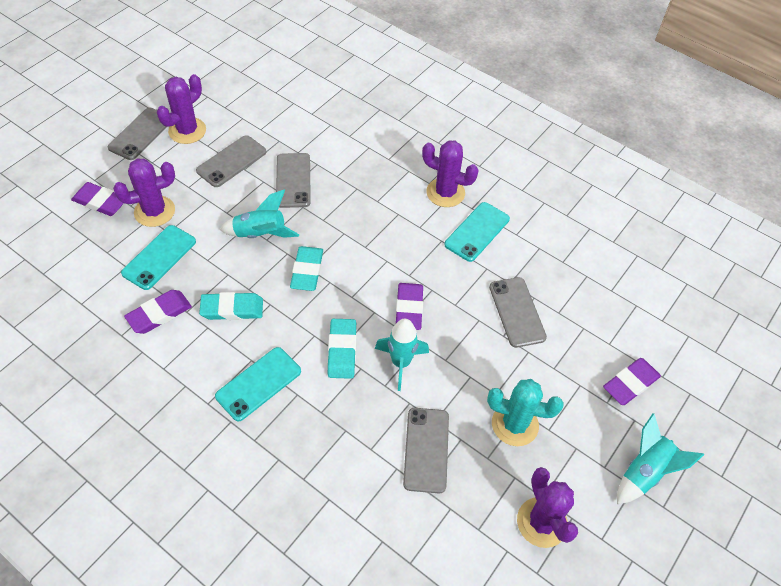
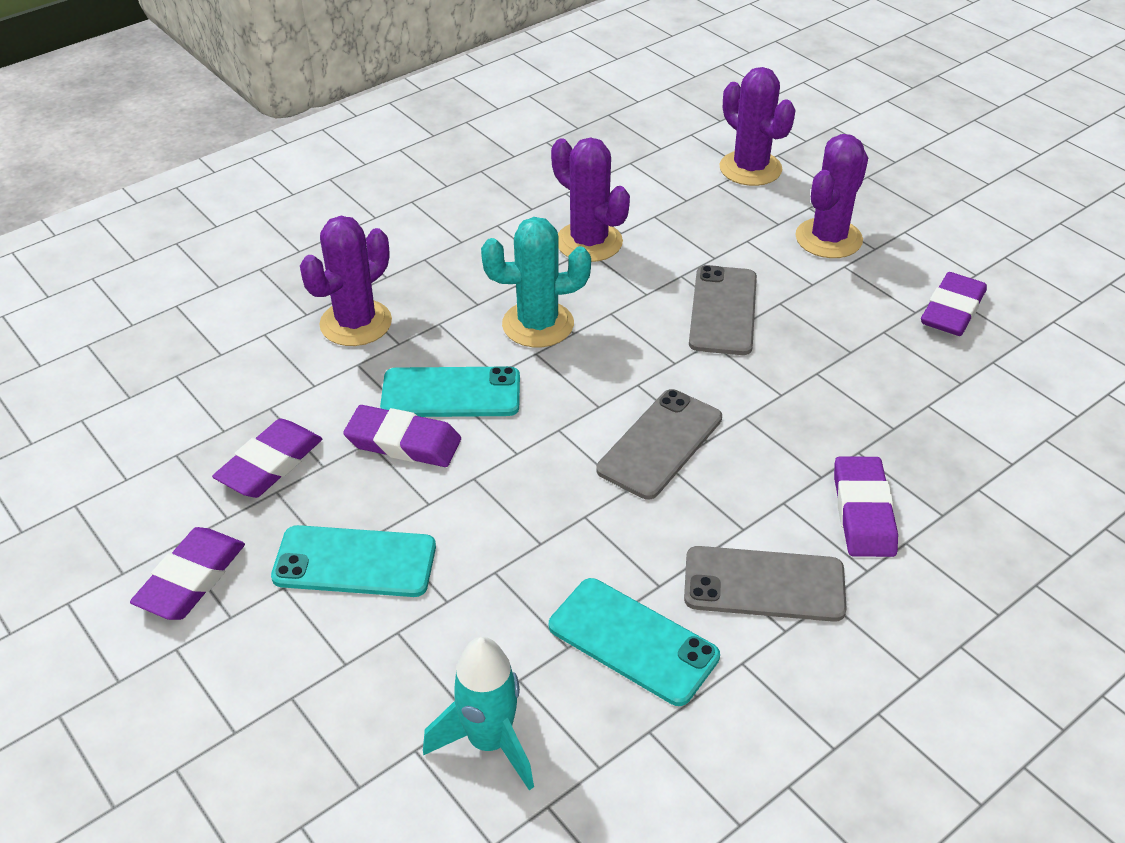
grey phone: 5 -> 3
purple eraser: 4 -> 5
turquoise eraser: 3 -> 0
turquoise rocket: 3 -> 1

